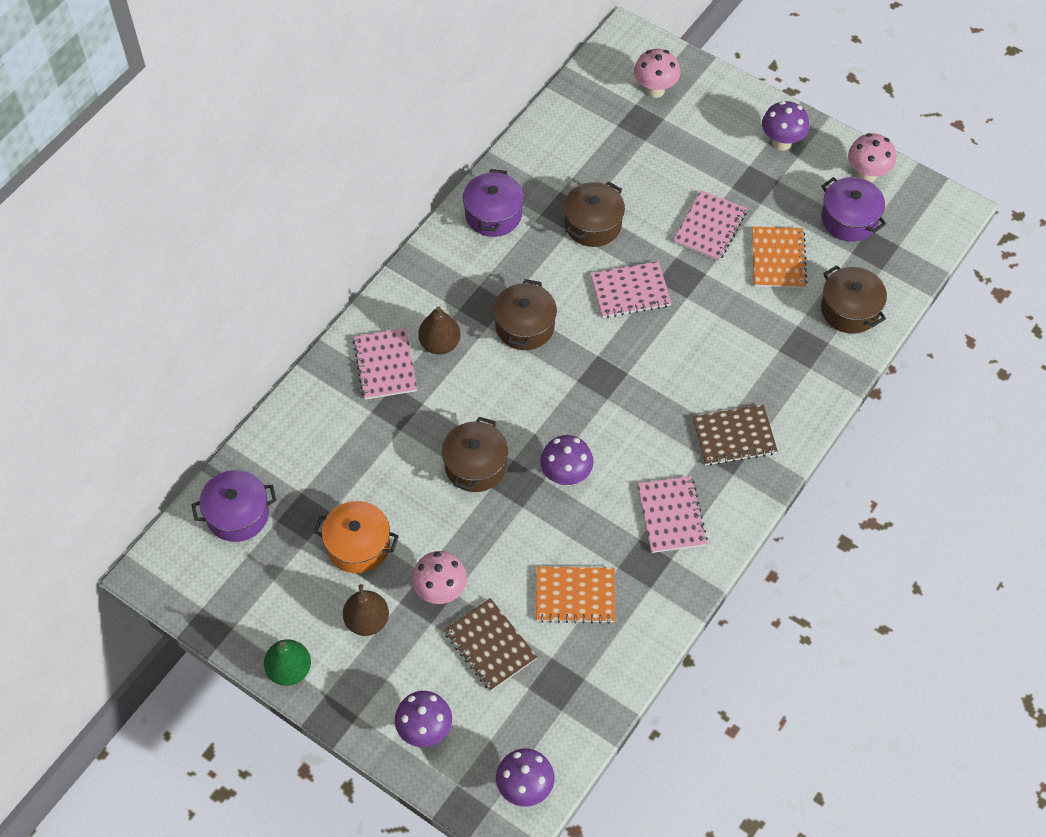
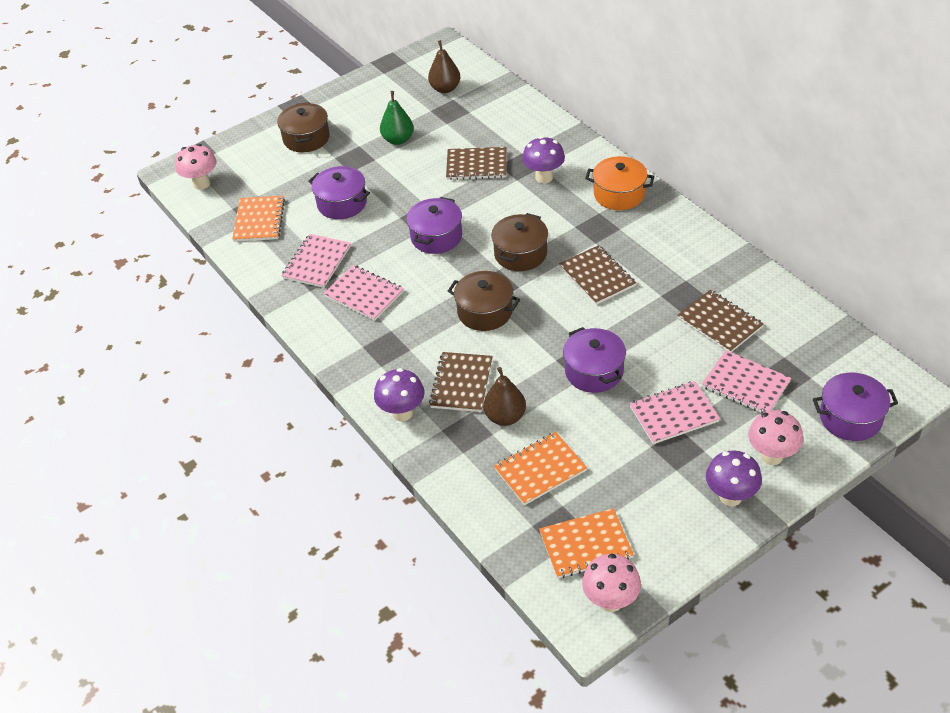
brown notebook: 2 -> 4
brown pot: 4 -> 3
orange notebook: 2 -> 3
purple mushroom: 4 -> 3
purple pot: 3 -> 4

